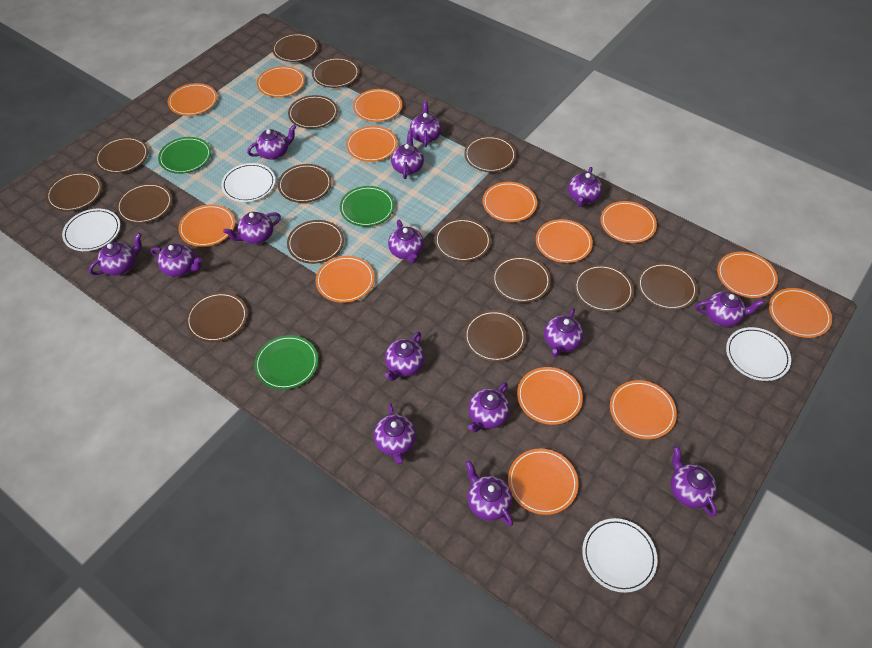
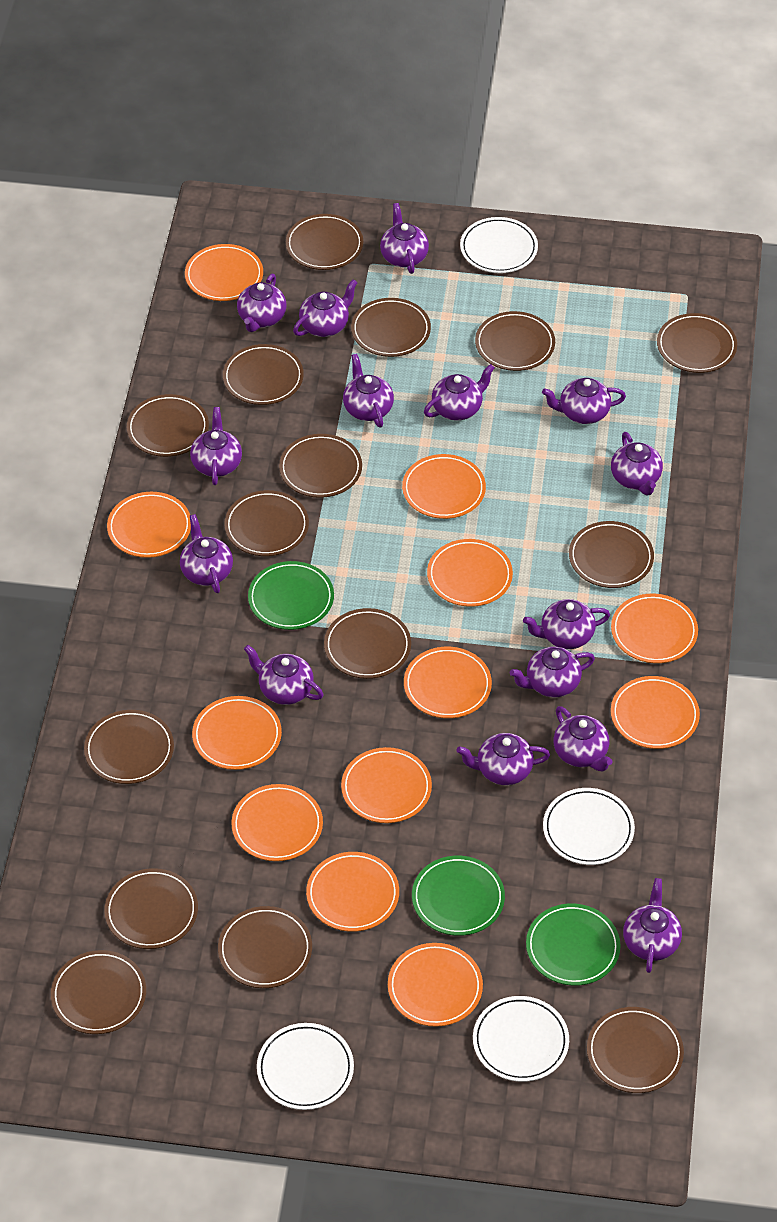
orange plate: 14 -> 12

